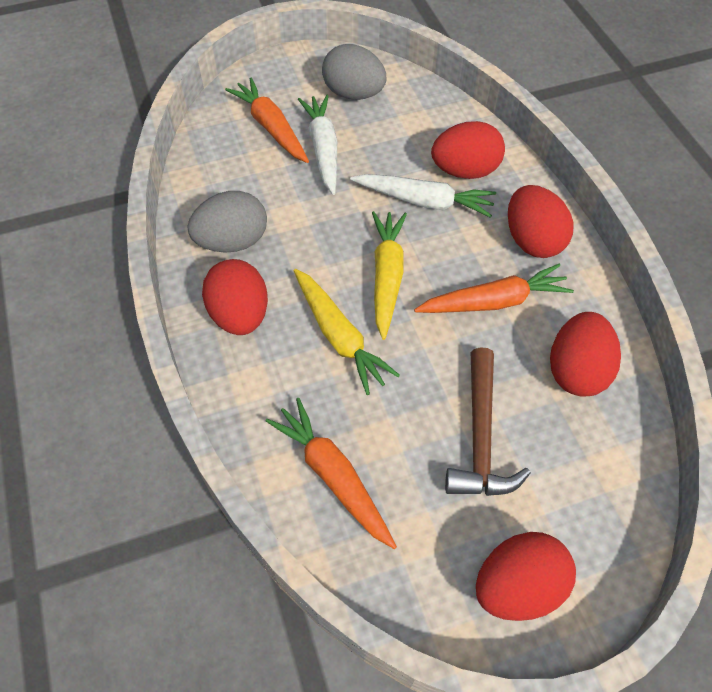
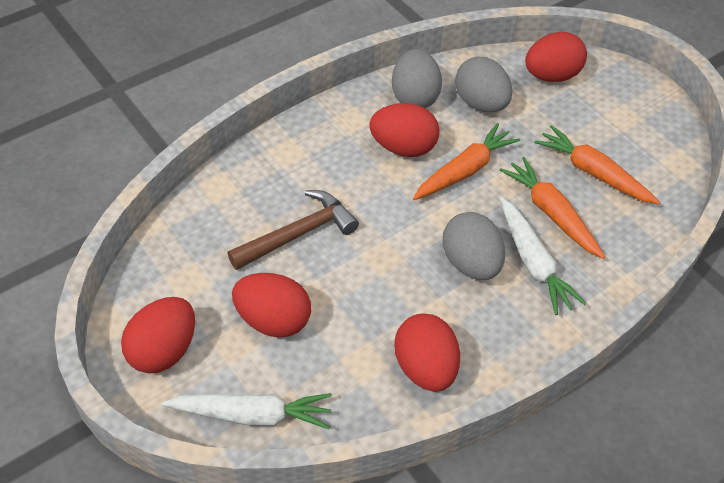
grey egg: 2 -> 3
yellow carrot: 2 -> 0

